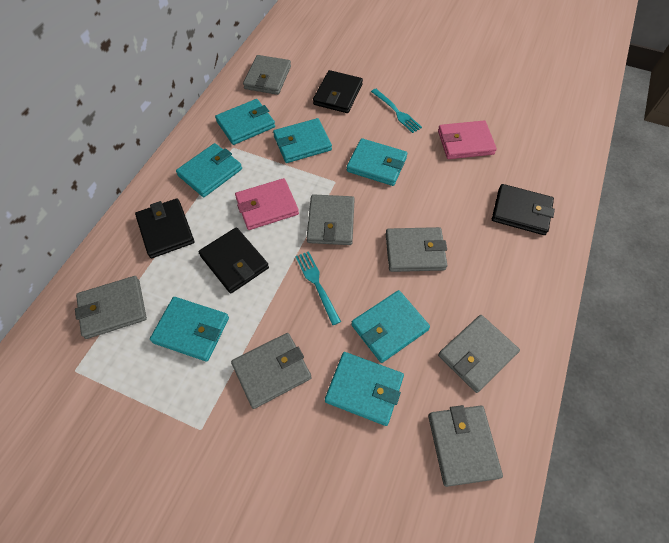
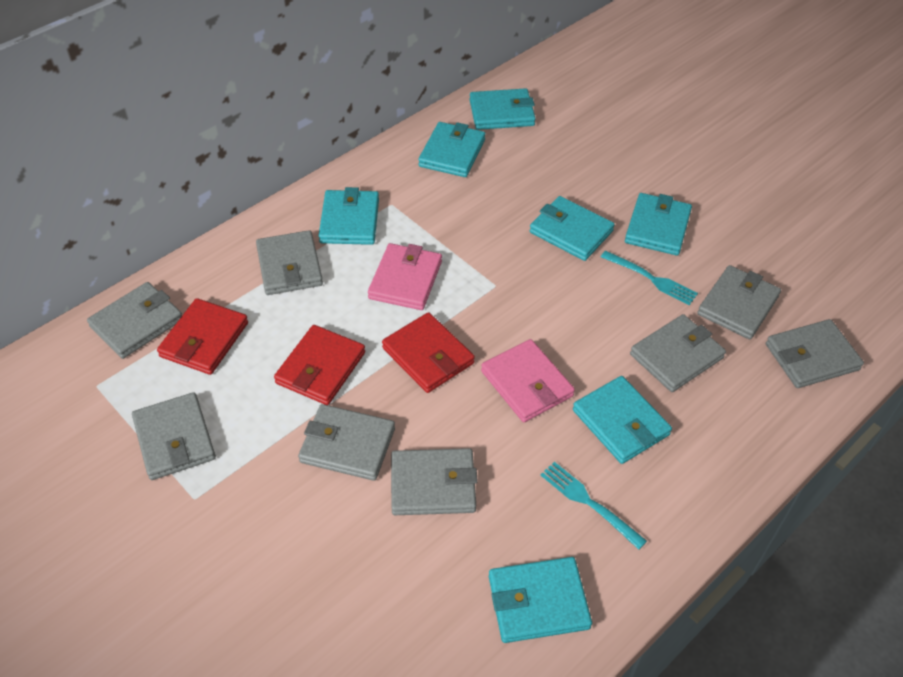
black wallet: 4 -> 0
grey wallet: 7 -> 8
red wallet: 0 -> 3

